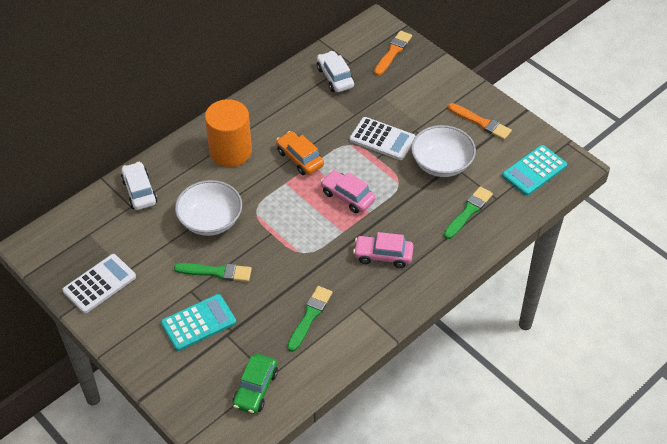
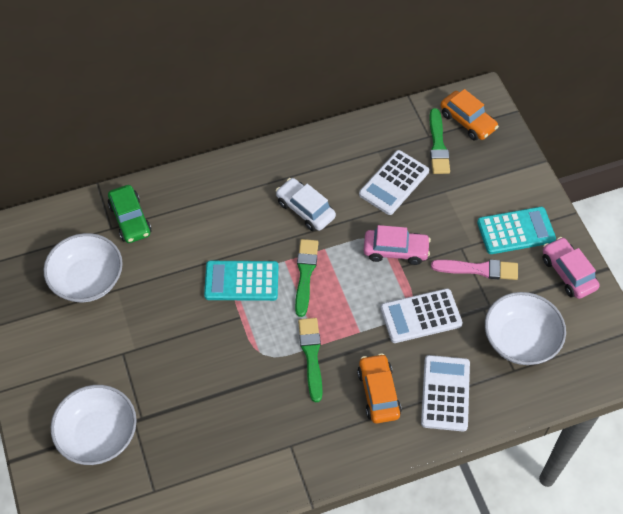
orange brush: 2 -> 0
orange car: 1 -> 2
orange cylinder: 1 -> 0
pink brush: 0 -> 1
white bowl: 2 -> 3
white calculator: 2 -> 3
white car: 2 -> 1

